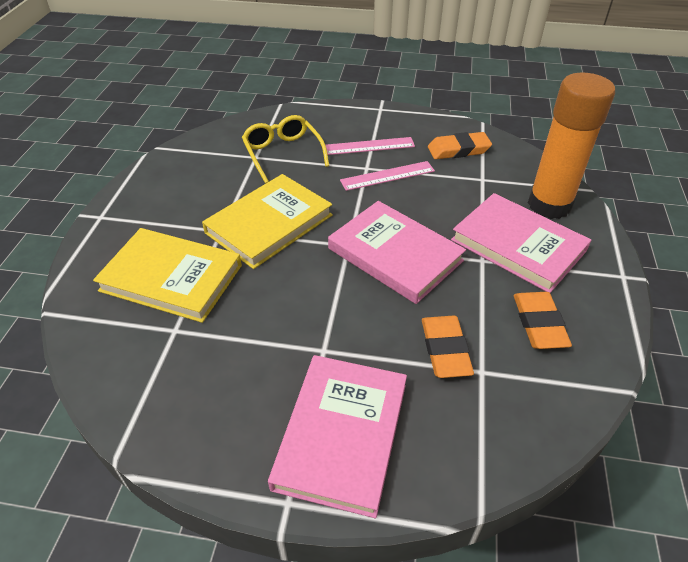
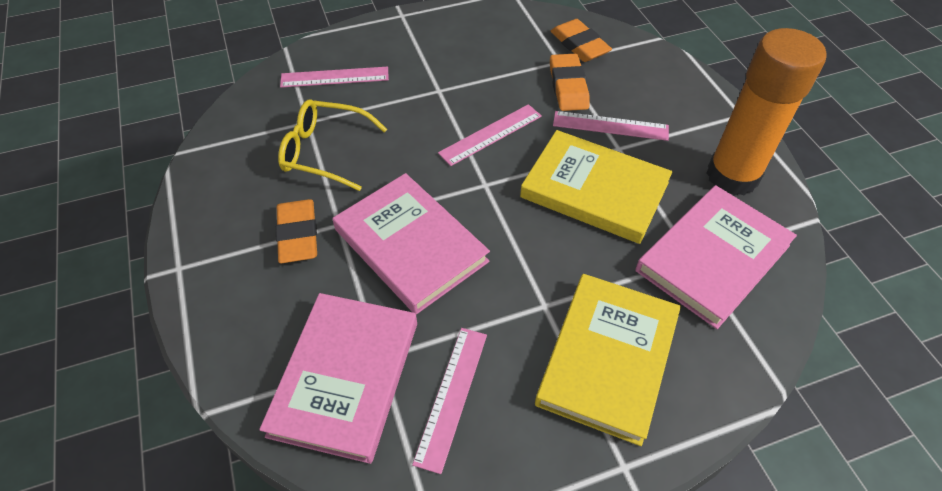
pink ruler: 2 -> 4

